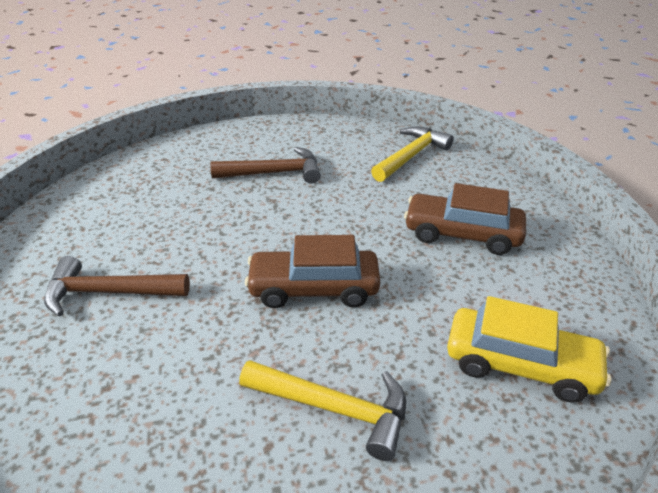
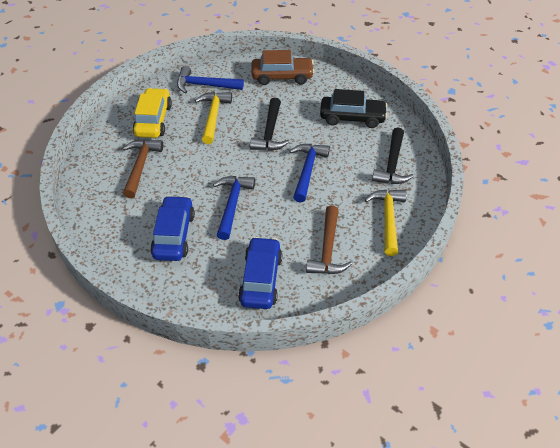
black car: 0 -> 1
black hammer: 0 -> 2
blue car: 0 -> 2
blue hammer: 0 -> 3
brown car: 2 -> 1

